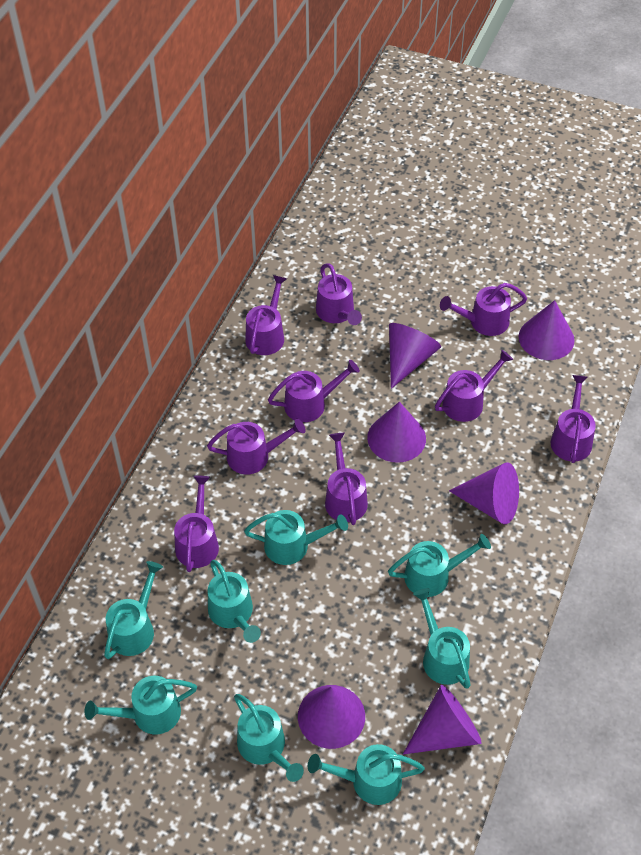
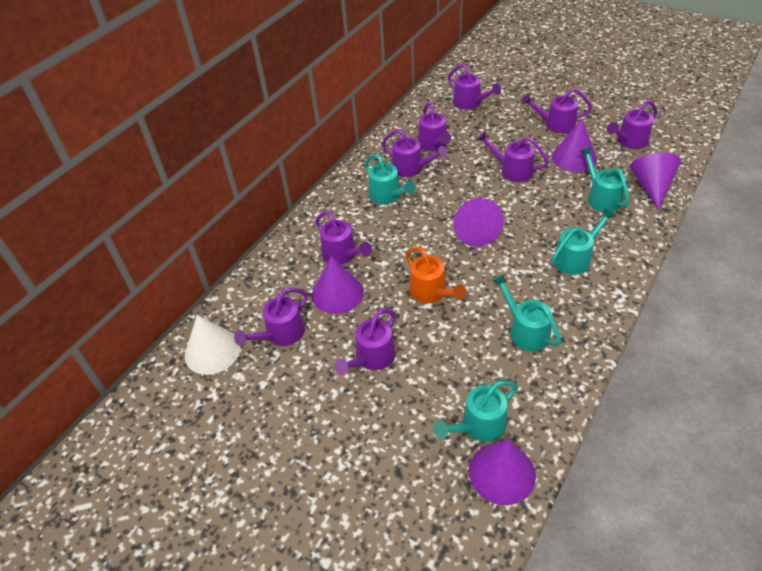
orange watering can: 0 -> 1
purple cone: 6 -> 5
turquoise watering can: 8 -> 5
white cone: 0 -> 1

